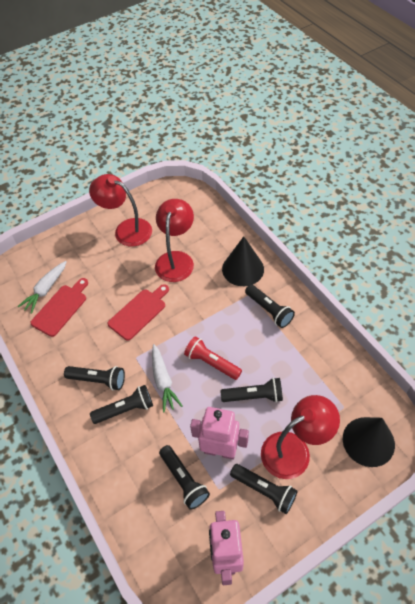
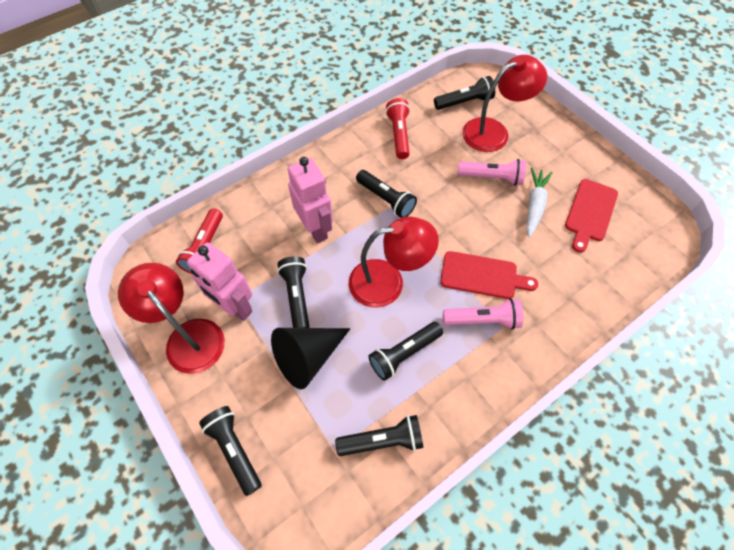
black cone: 2 -> 1
pink flashlight: 0 -> 2
red flashlight: 1 -> 2
white carrot: 2 -> 1

